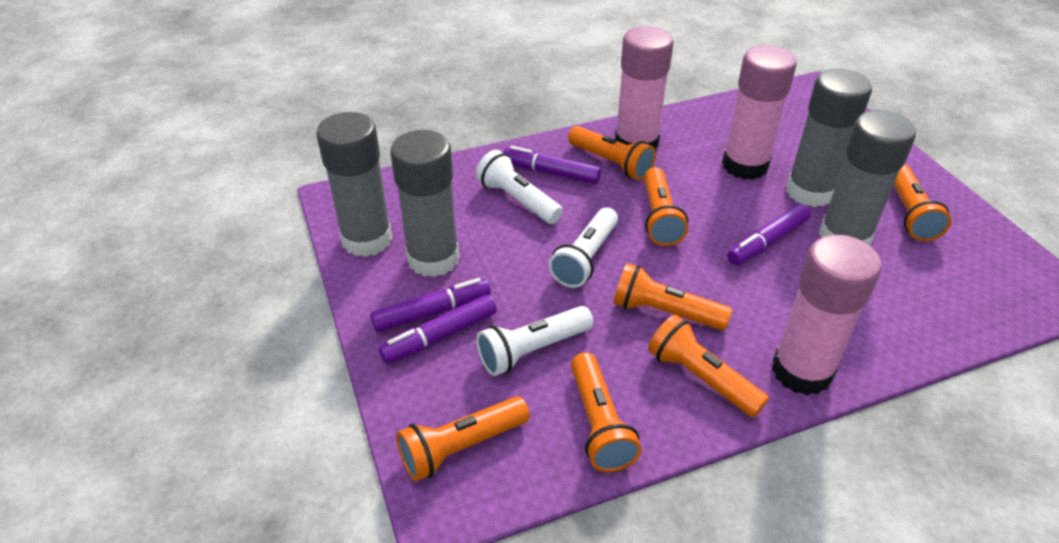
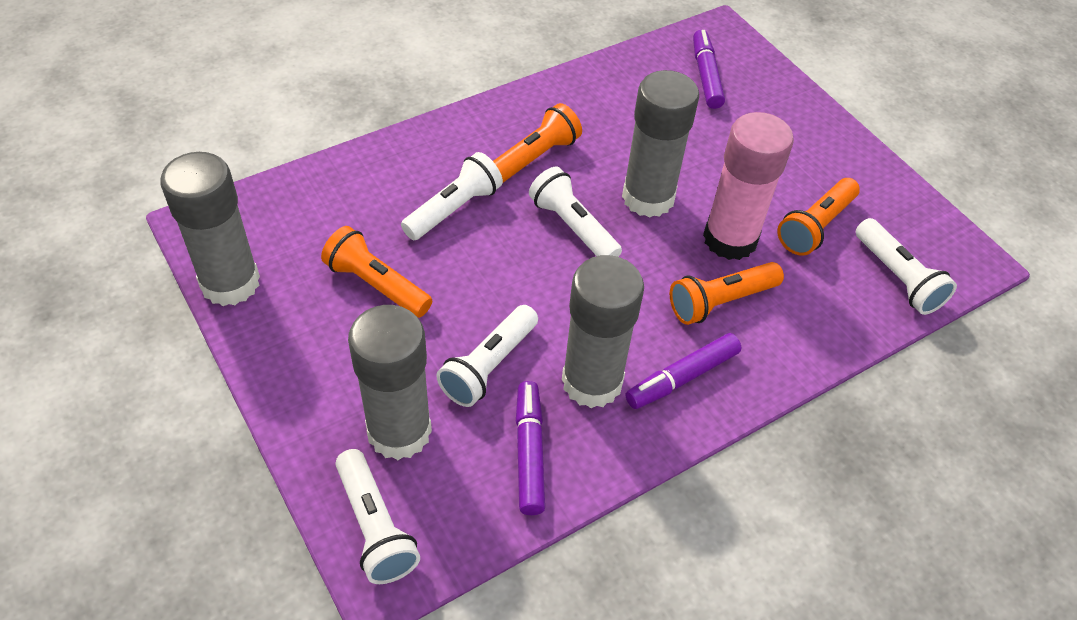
orange flashlight: 7 -> 4
pink glue stick: 3 -> 1
purple marker: 4 -> 3
white flashlight: 3 -> 5

